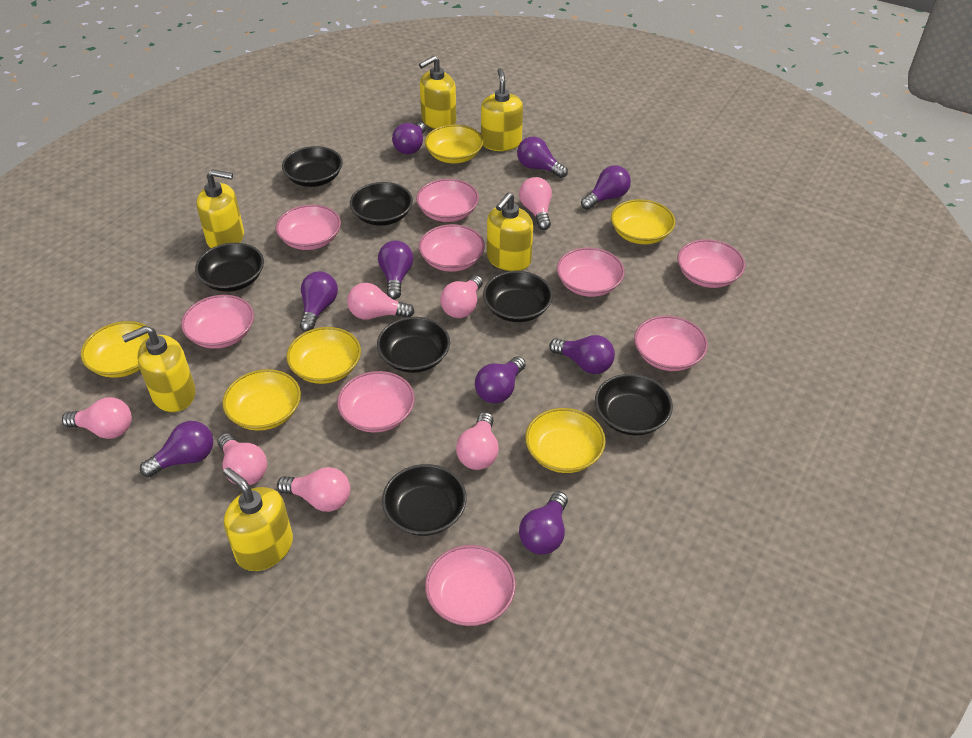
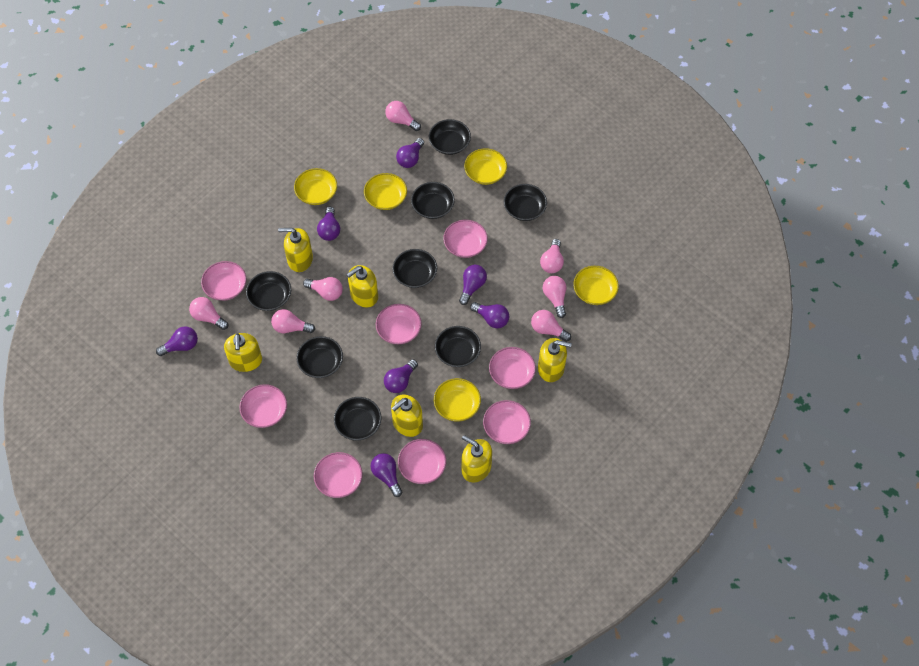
black bowl: 7 -> 8
pink bowl: 9 -> 8
purple light bulb: 9 -> 7
yellow bowl: 6 -> 5

